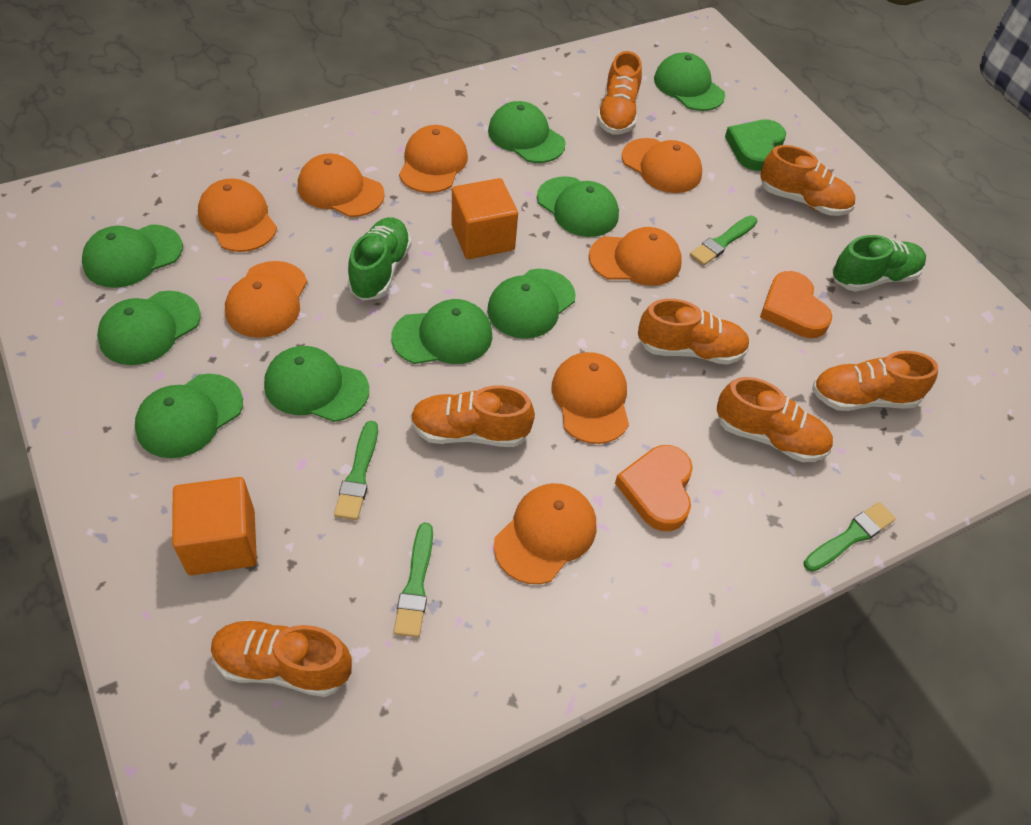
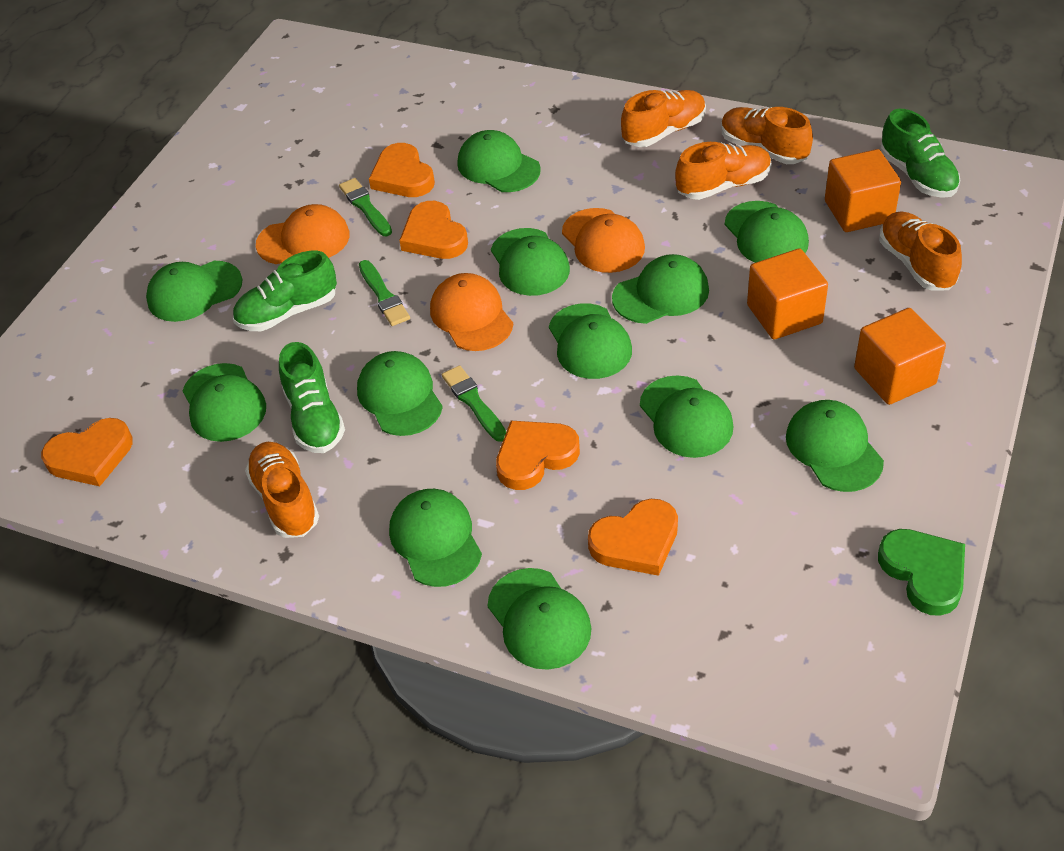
green brush: 4 -> 3
green cap: 9 -> 12
green shoe: 2 -> 3
orange cap: 8 -> 3
orange cube: 2 -> 3
orange heart: 2 -> 5
orange shoe: 7 -> 5

